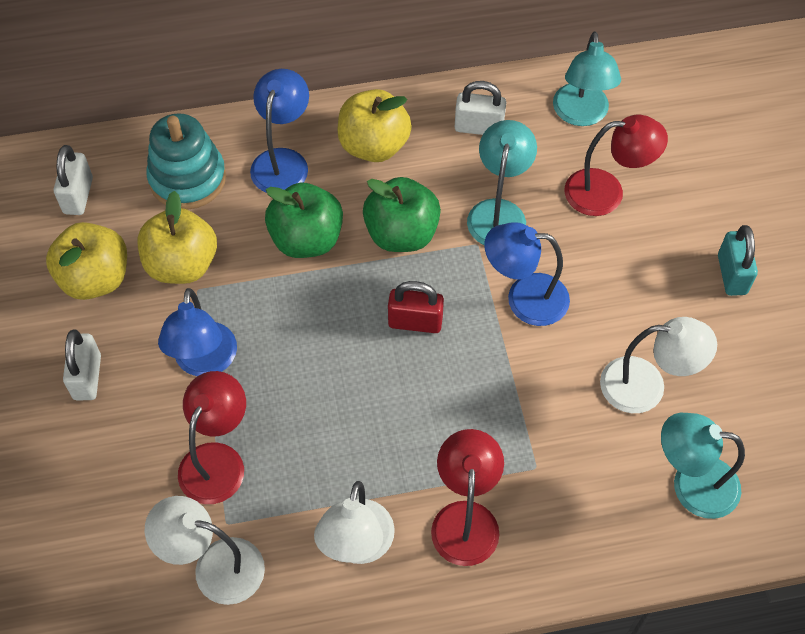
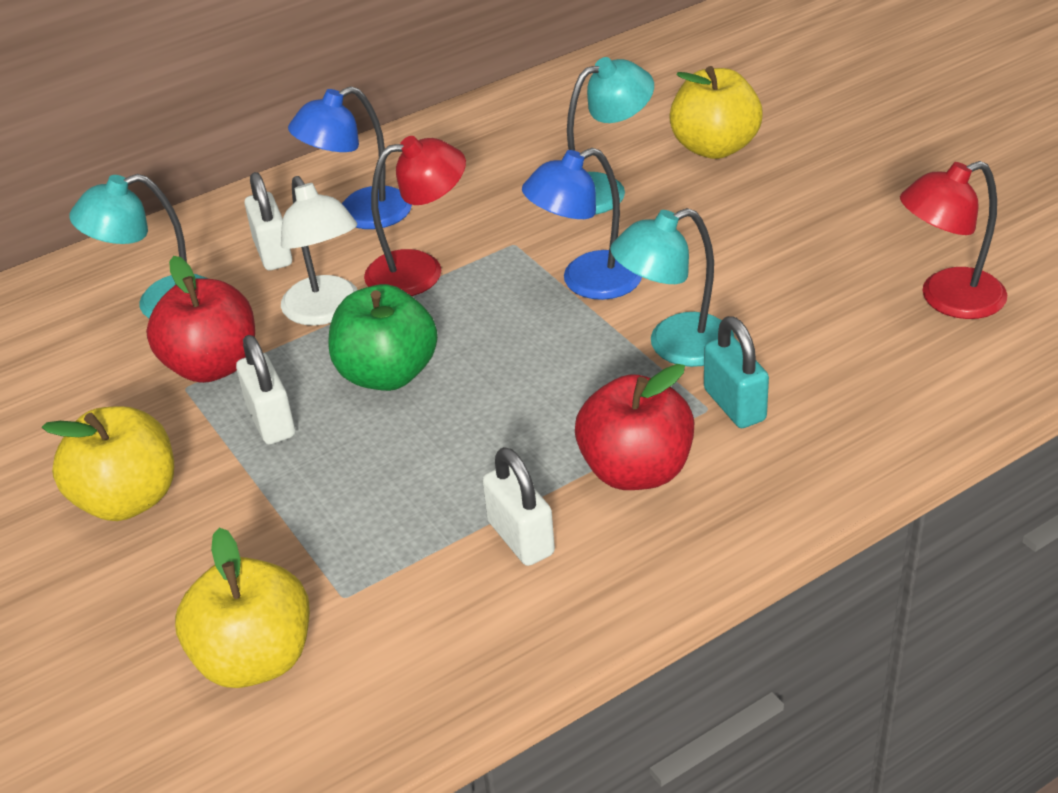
blue lamp: 3 -> 2
green apple: 2 -> 1
red apple: 0 -> 2
red lamp: 3 -> 2
red padlock: 1 -> 0
turquoise stacking toy: 1 -> 0
white lamp: 3 -> 1

